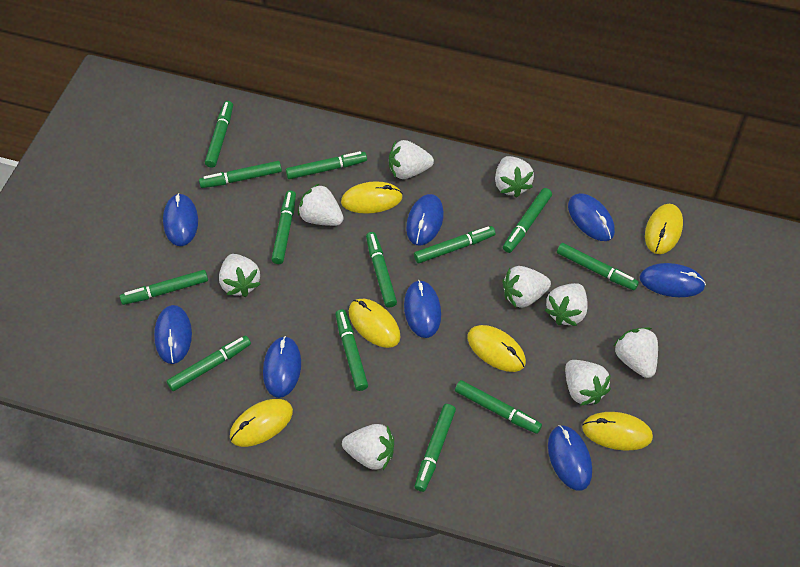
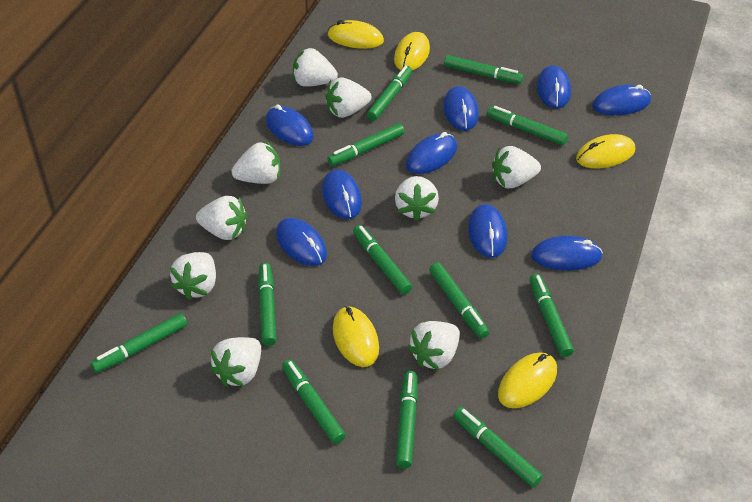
blue mouse: 8 -> 9
green marker: 13 -> 12
yellow mouse: 6 -> 5

